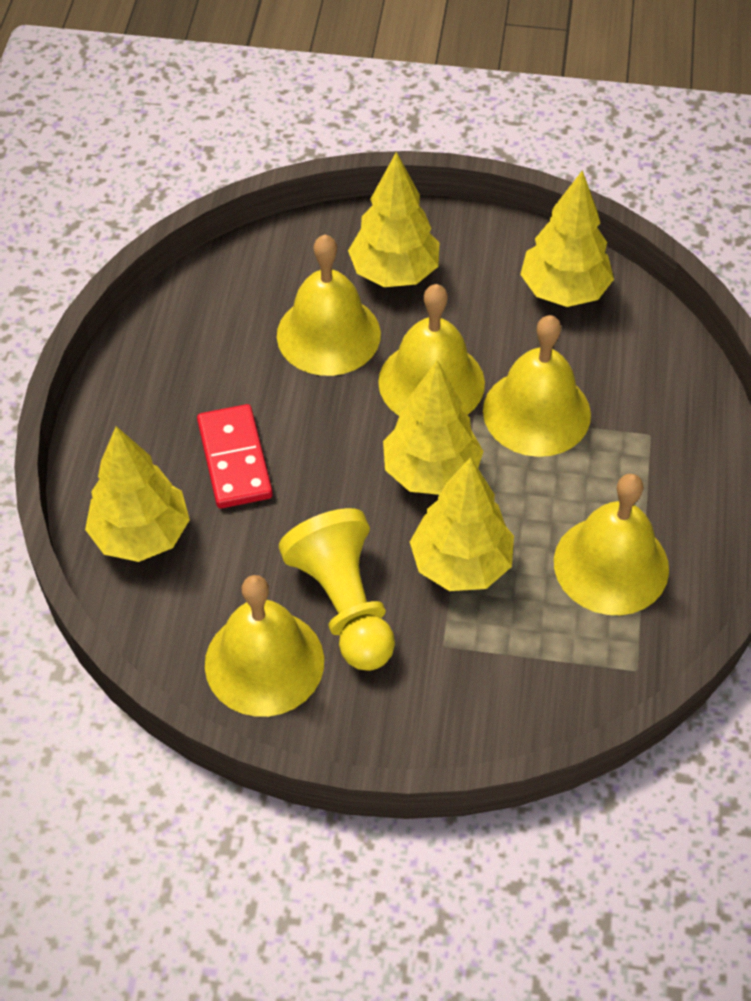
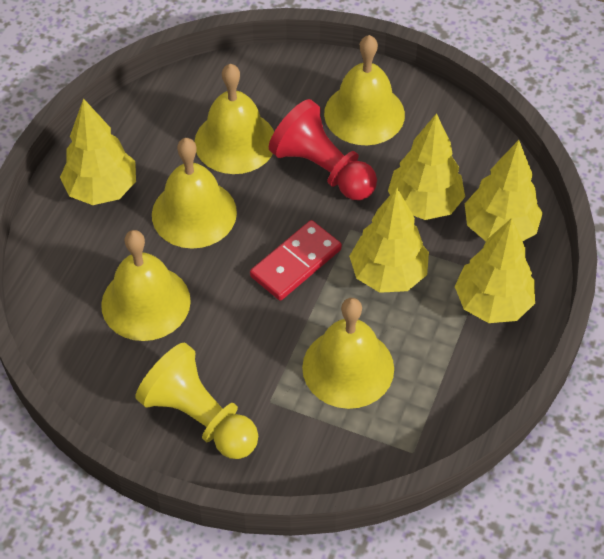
red pawn: 0 -> 1

